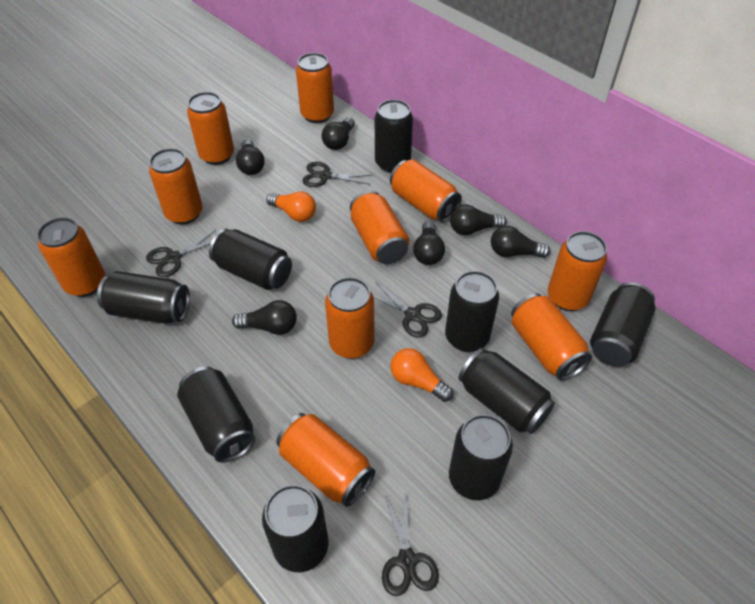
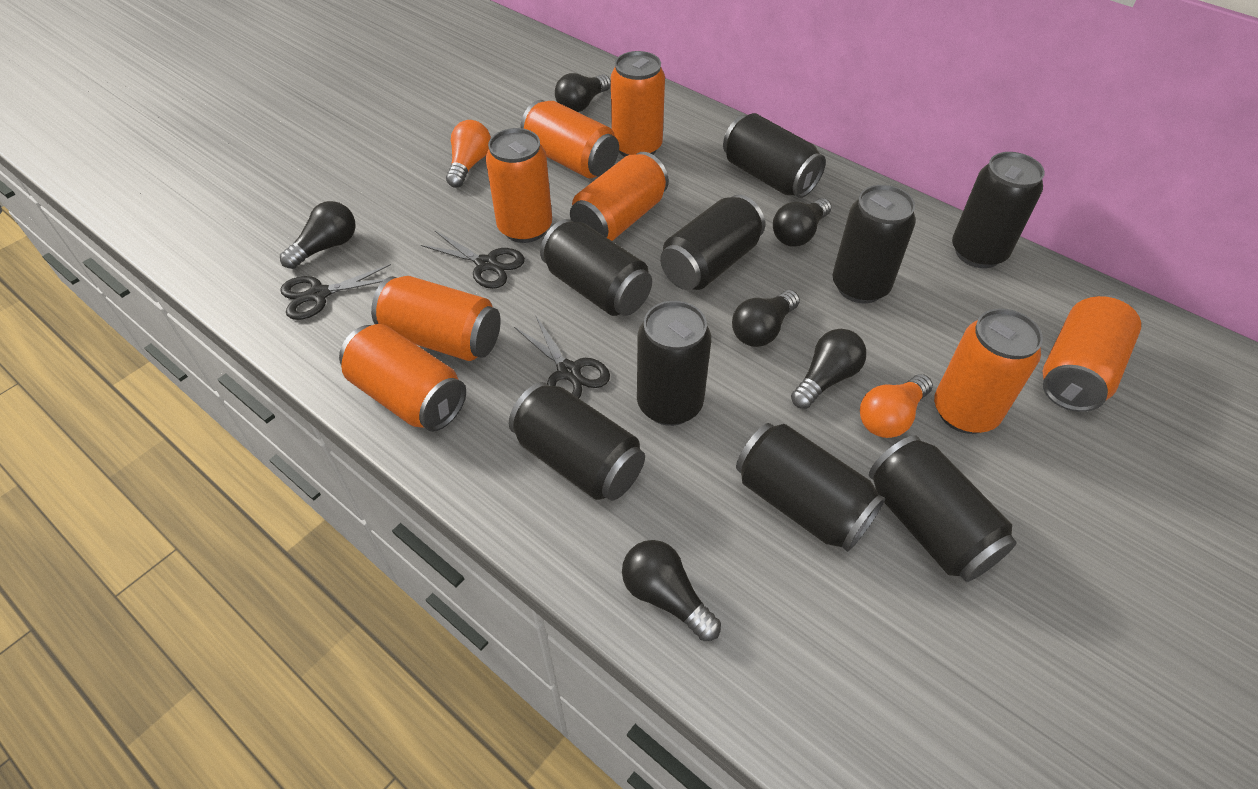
black scissors: 4 -> 3
orange can: 10 -> 8

